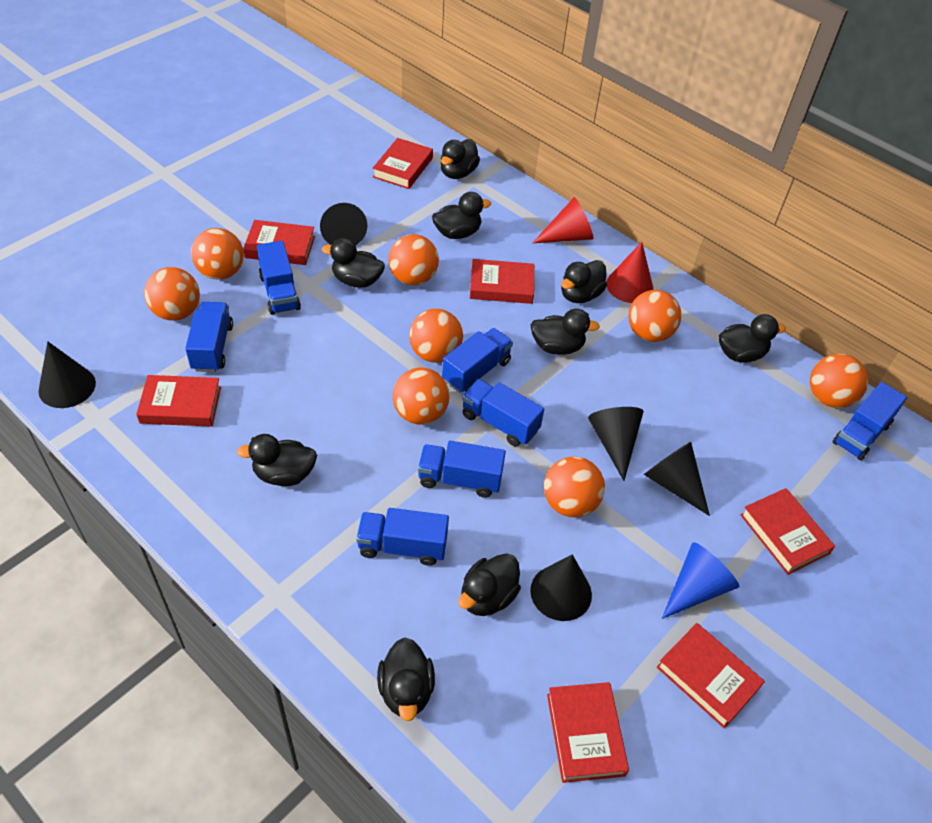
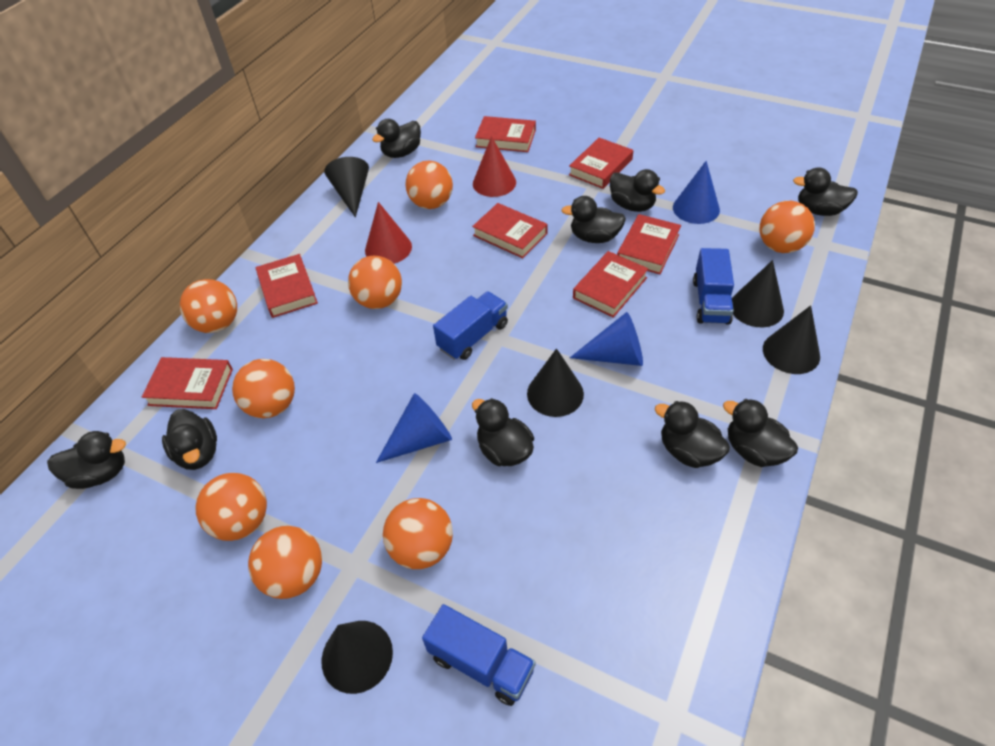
blue cone: 1 -> 3
blue truck: 7 -> 3

